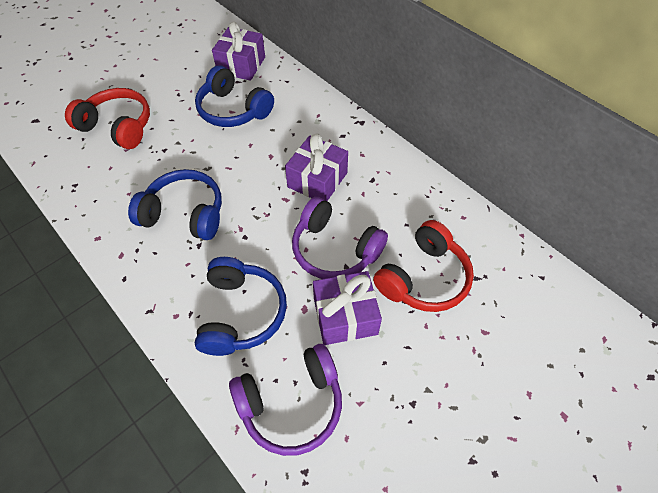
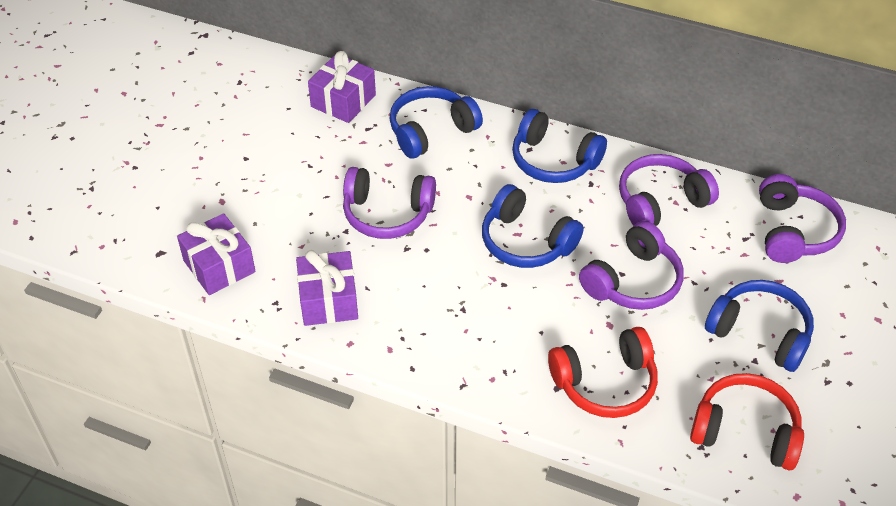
blue headphones: 3 -> 4
purple headphones: 2 -> 4

